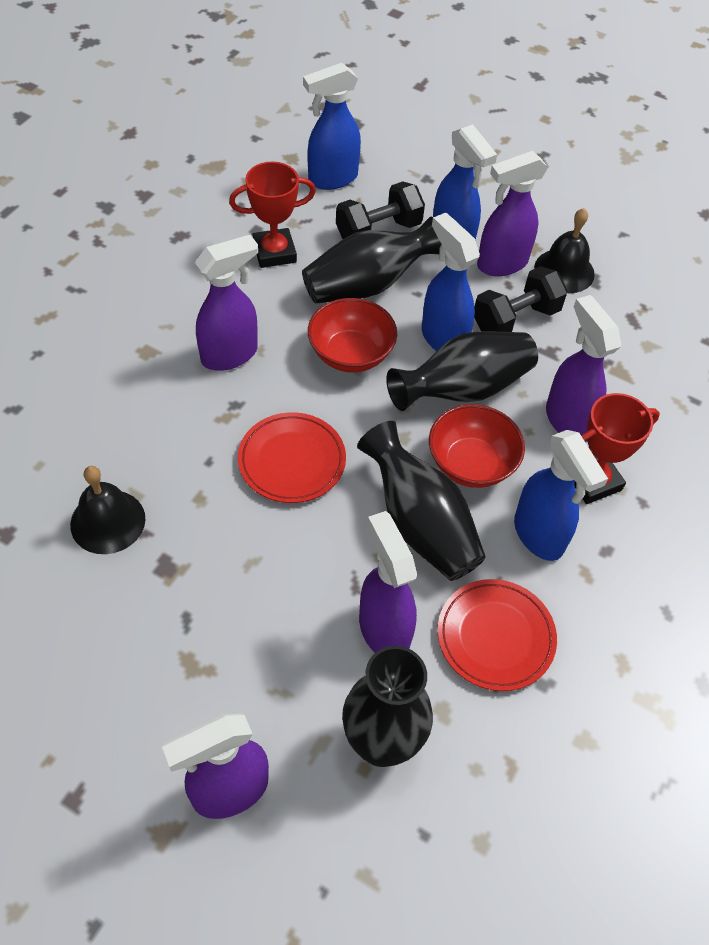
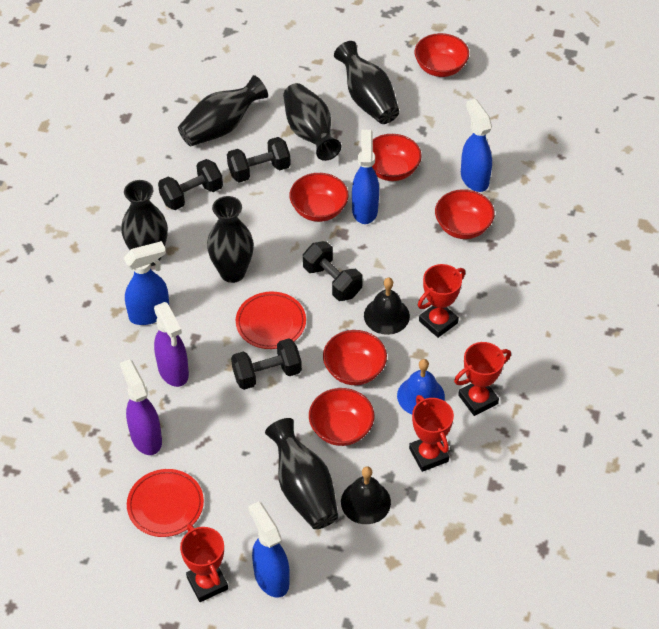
black dumbbell: 2 -> 4
black vase: 4 -> 6
blue bell: 0 -> 1
purple spray bottle: 5 -> 2
red bowl: 2 -> 6
red trophy: 2 -> 4

